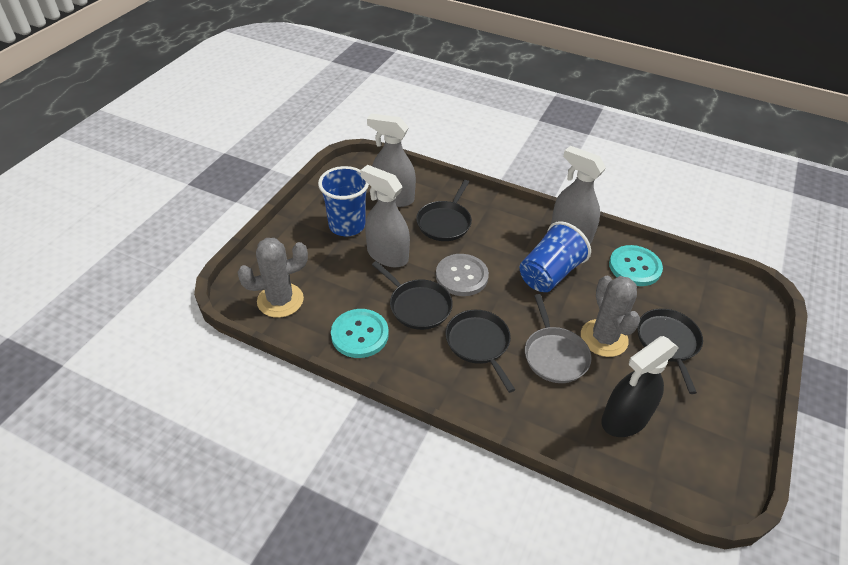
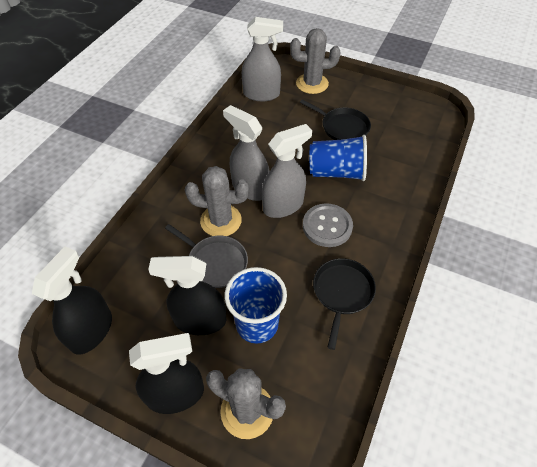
black pan: 4 -> 2
black spray bottle: 1 -> 3
grey cactus: 2 -> 3
turquoise button: 2 -> 0

